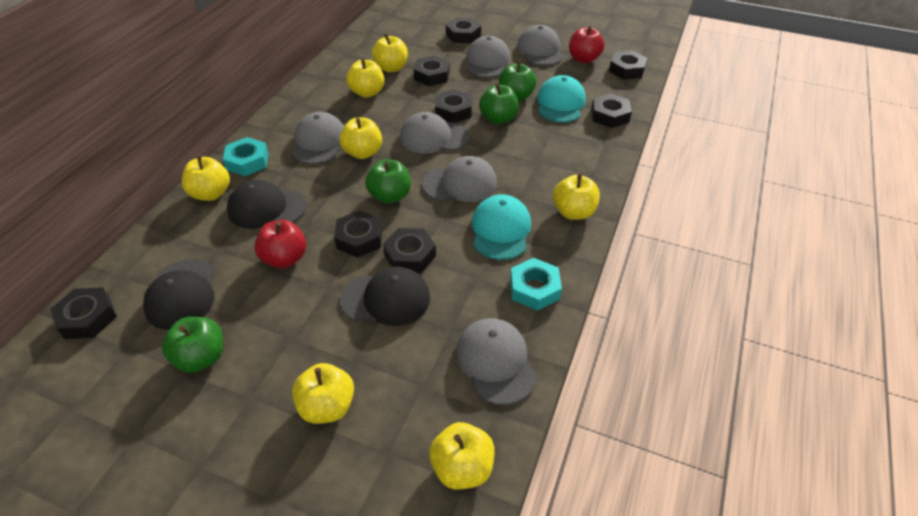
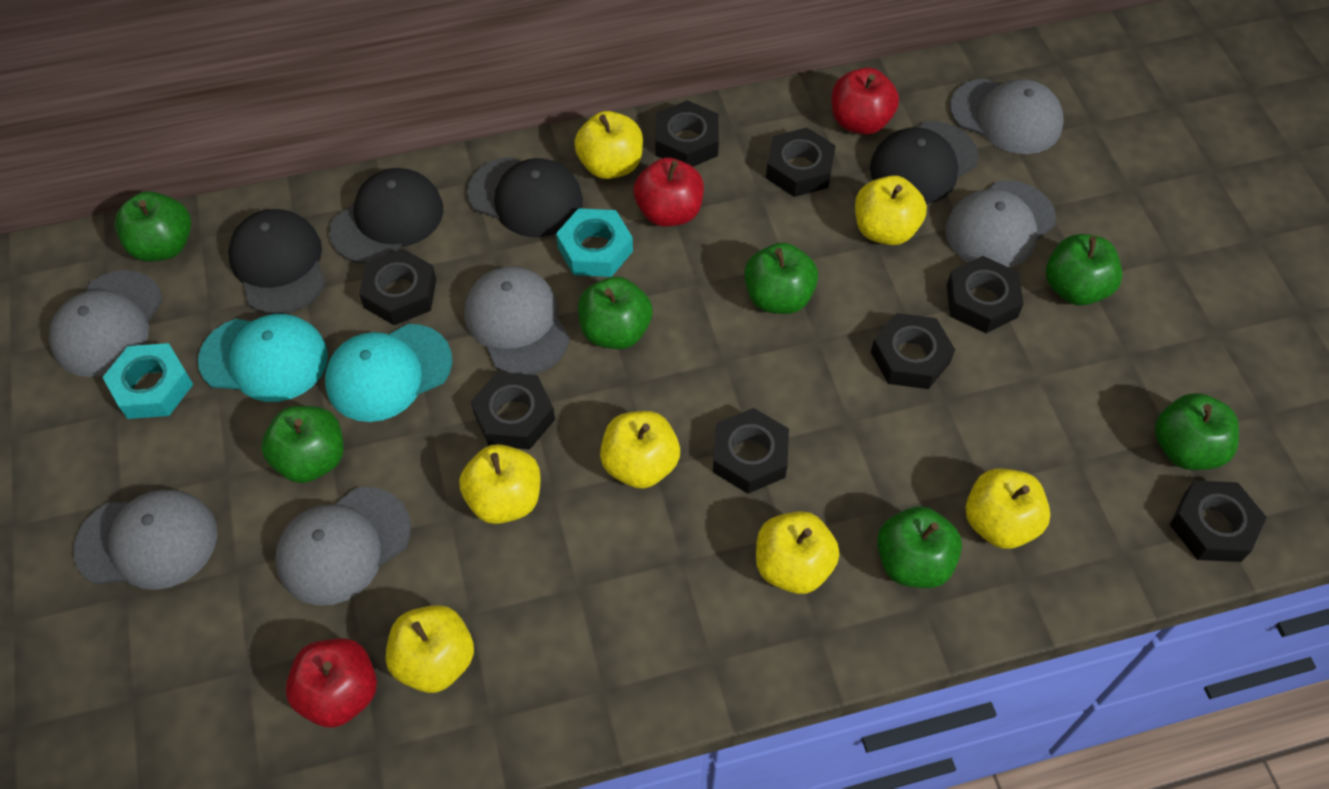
black cap: 3 -> 4
green apple: 4 -> 7
red apple: 2 -> 3

